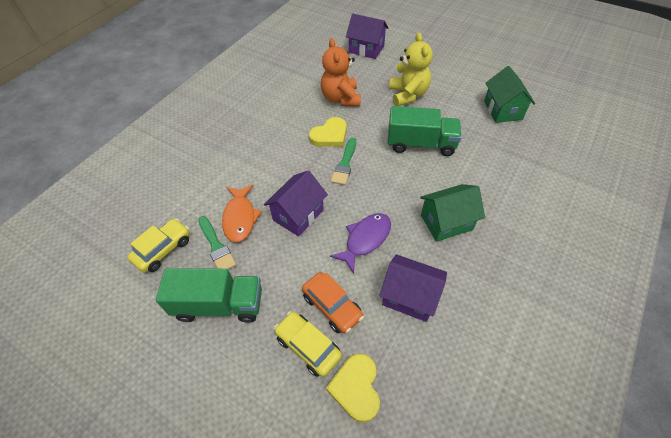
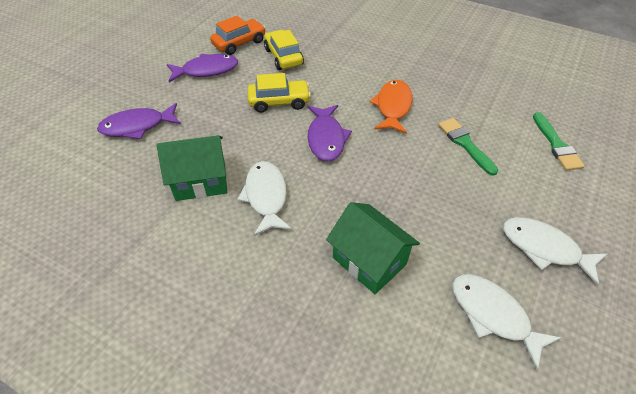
green truck: 2 -> 0
orange teddy bear: 1 -> 0
purple fish: 1 -> 3
purple house: 3 -> 0
white fish: 0 -> 3
yellow heart: 2 -> 0
yellow teddy bear: 1 -> 0

